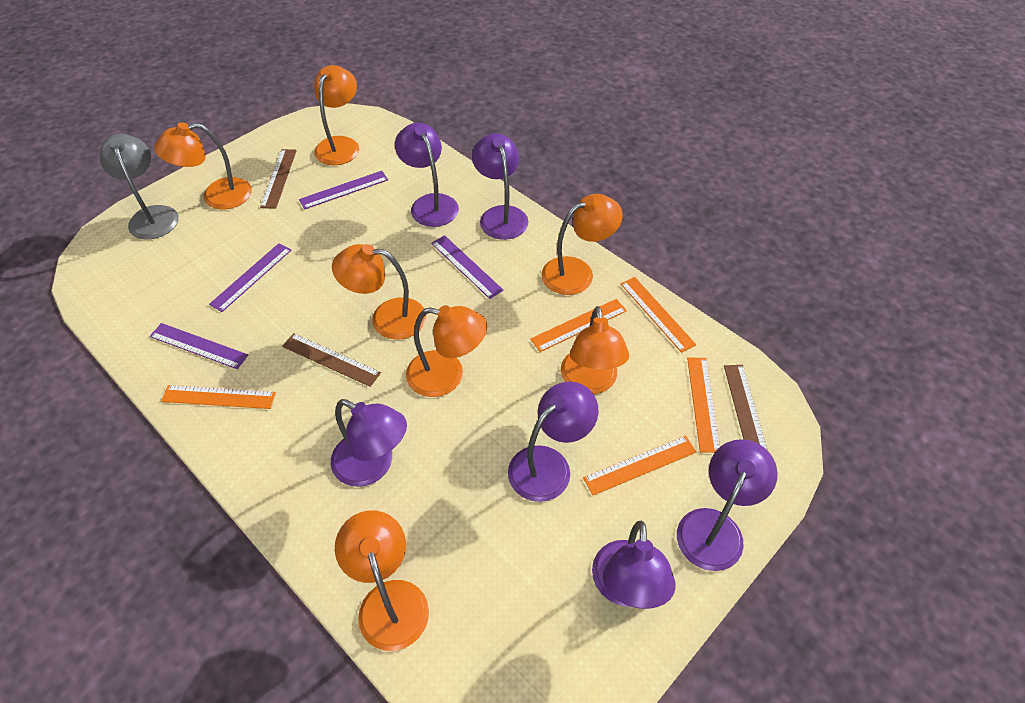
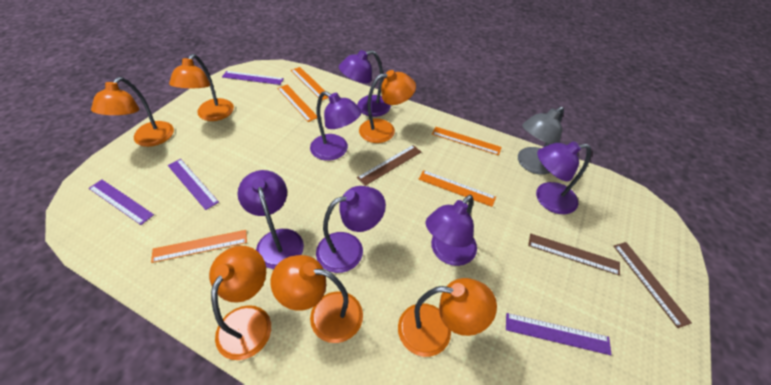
orange lamp: 7 -> 6

